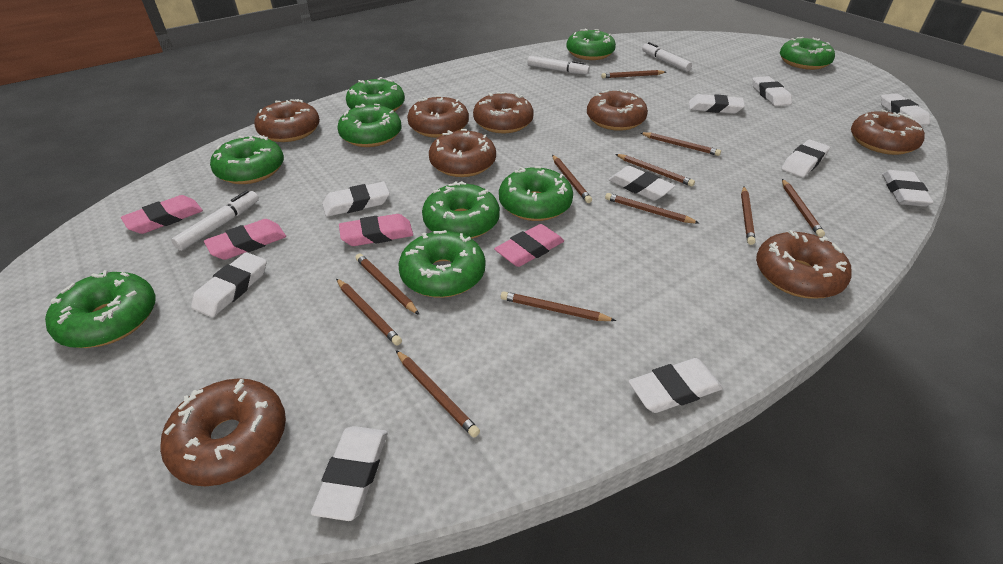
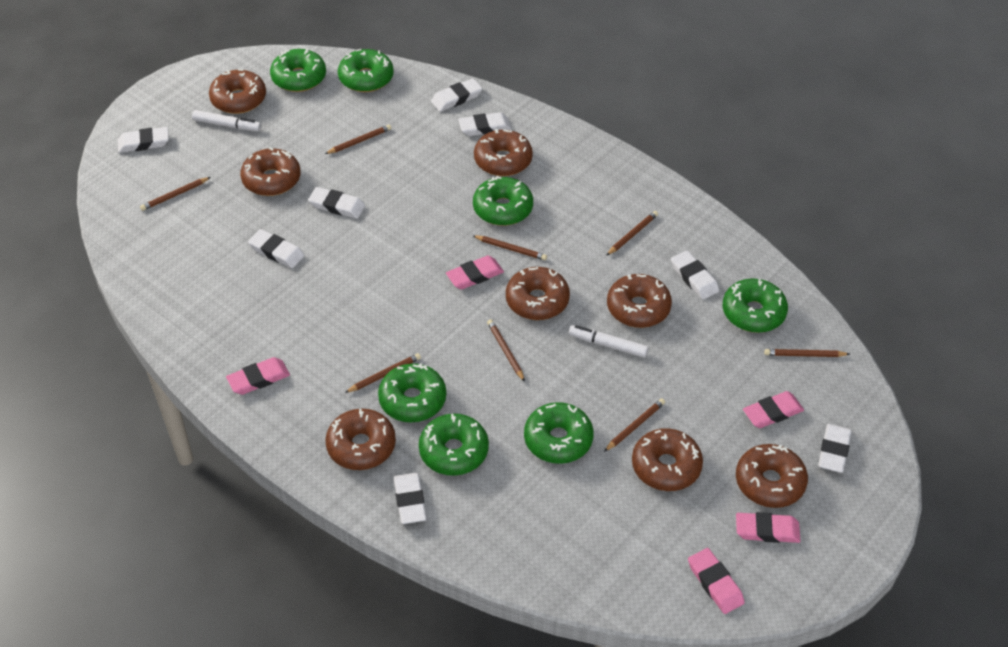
brown pencil: 11 -> 8
green donut: 9 -> 7
pink eraser: 4 -> 5
white eraser: 10 -> 8
white marker: 3 -> 2

